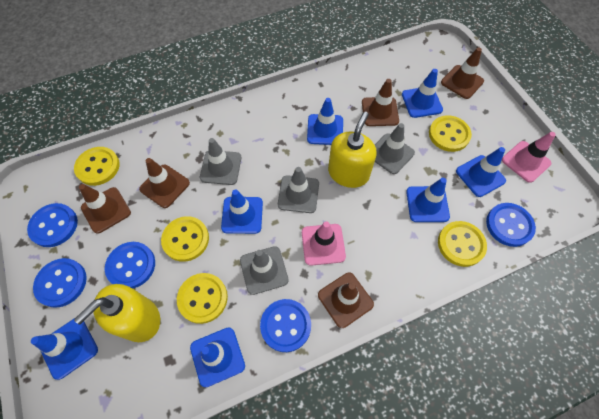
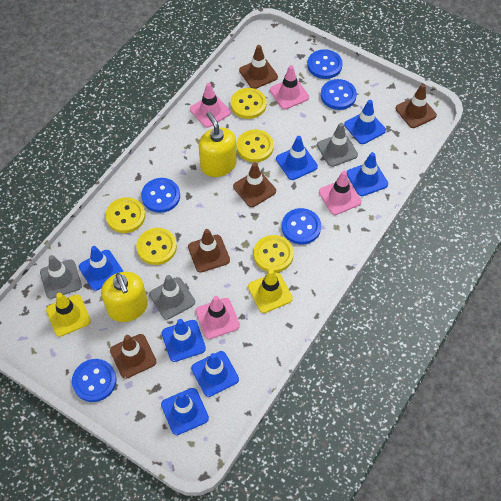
grey traffic cone: 4 -> 3
pink traffic cone: 2 -> 4
yellow traffic cone: 0 -> 2

